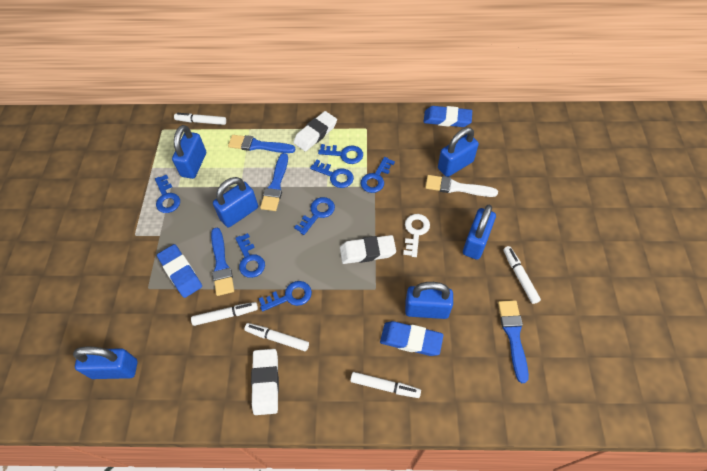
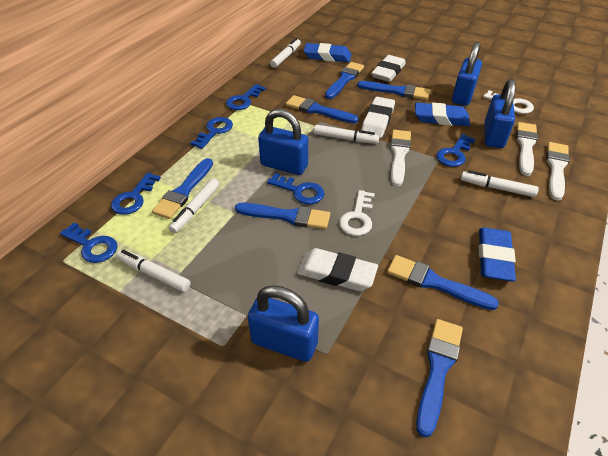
blue brush: 4 -> 7
blue key: 7 -> 6
blue padlock: 6 -> 4
white brush: 1 -> 3
white key: 1 -> 2

